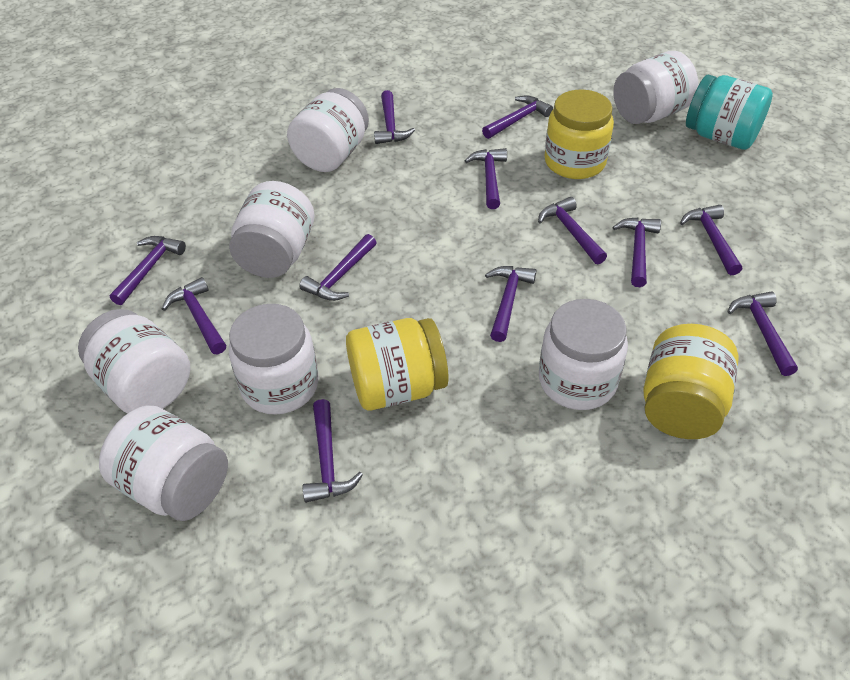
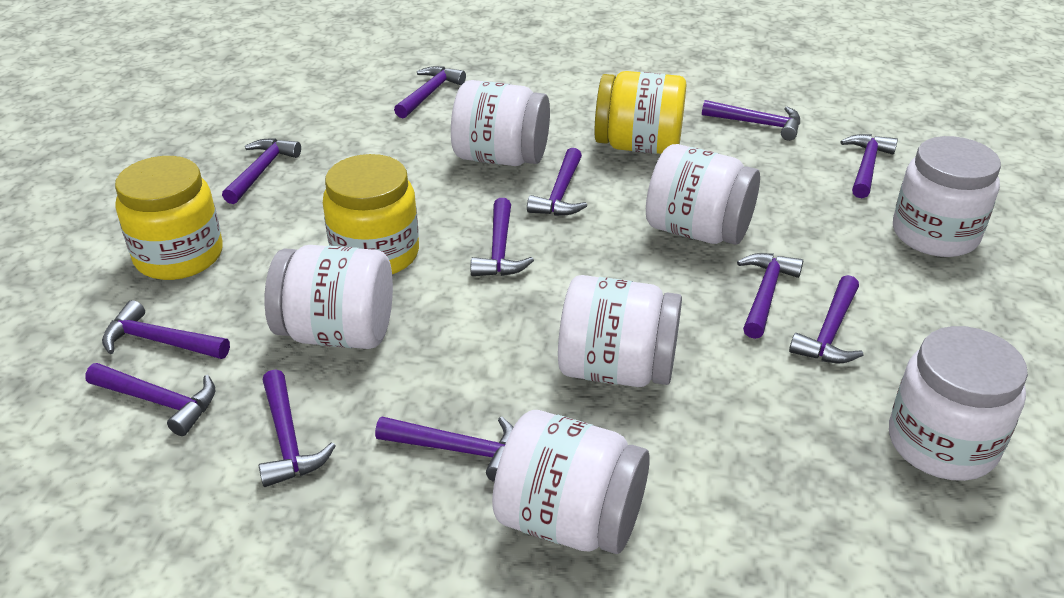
turquoise jar: 1 -> 0

